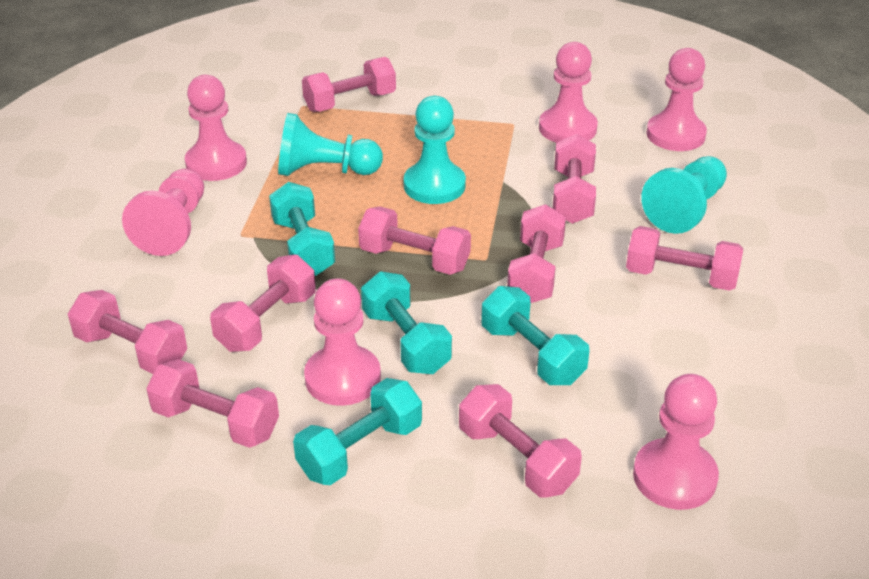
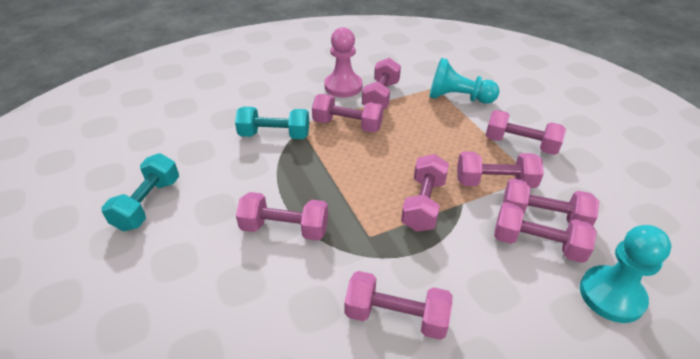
pink pawn: 6 -> 1
turquoise dumbbell: 4 -> 2
turquoise pawn: 3 -> 2

